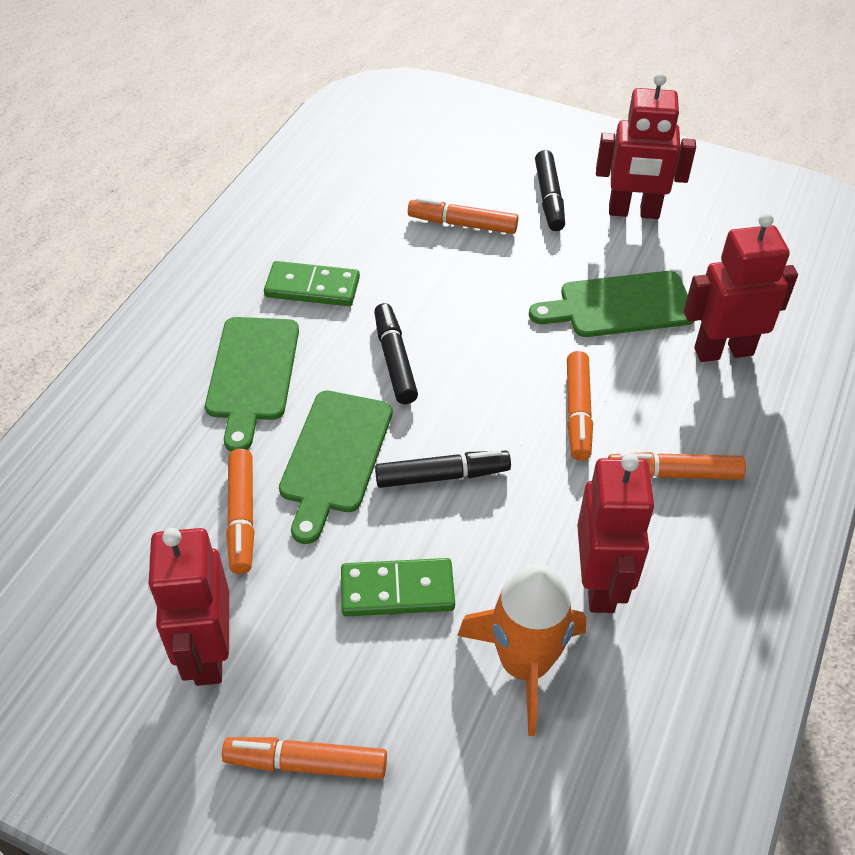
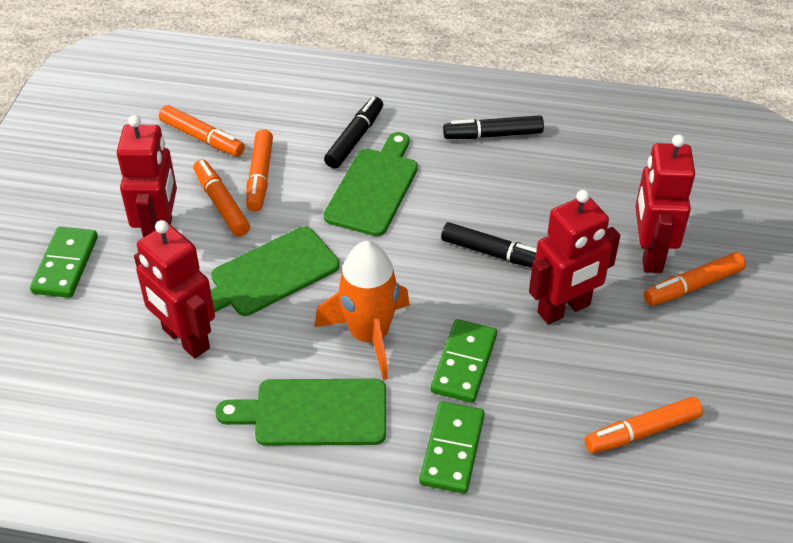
green domino: 2 -> 3

